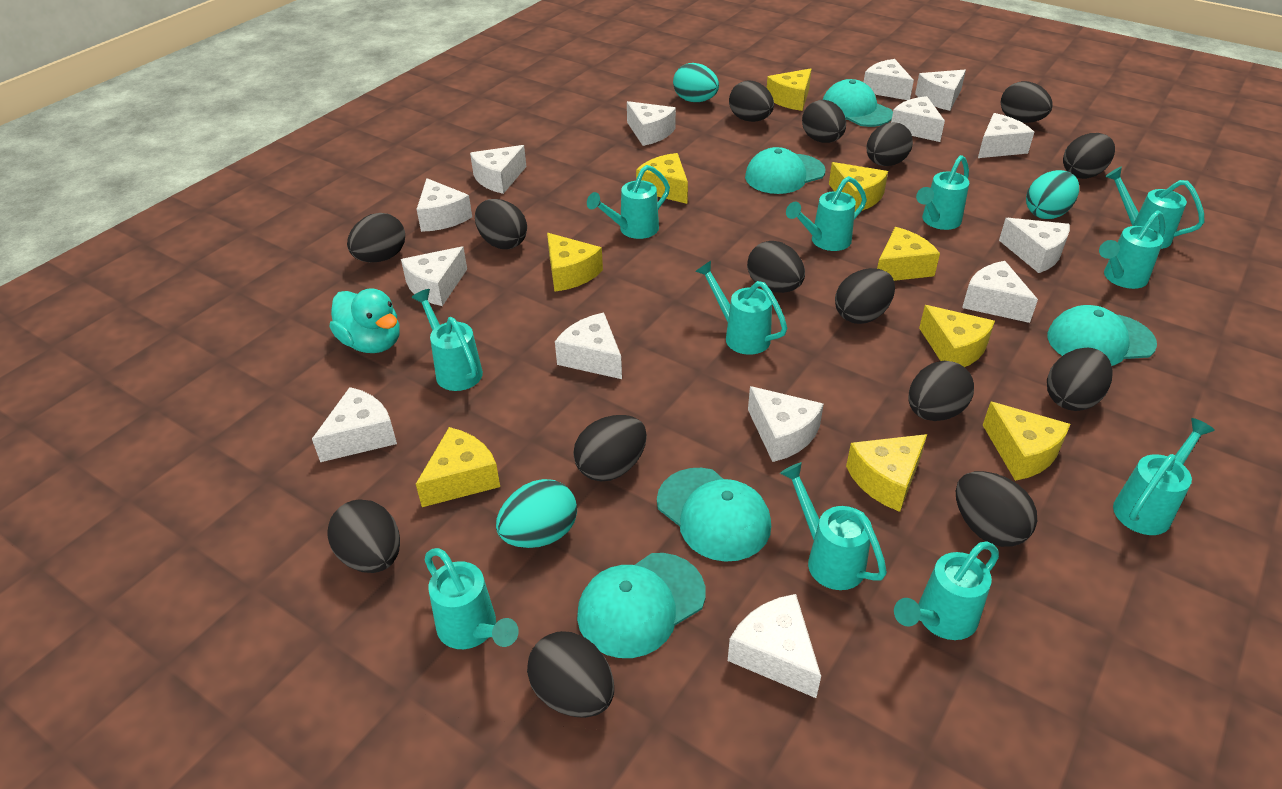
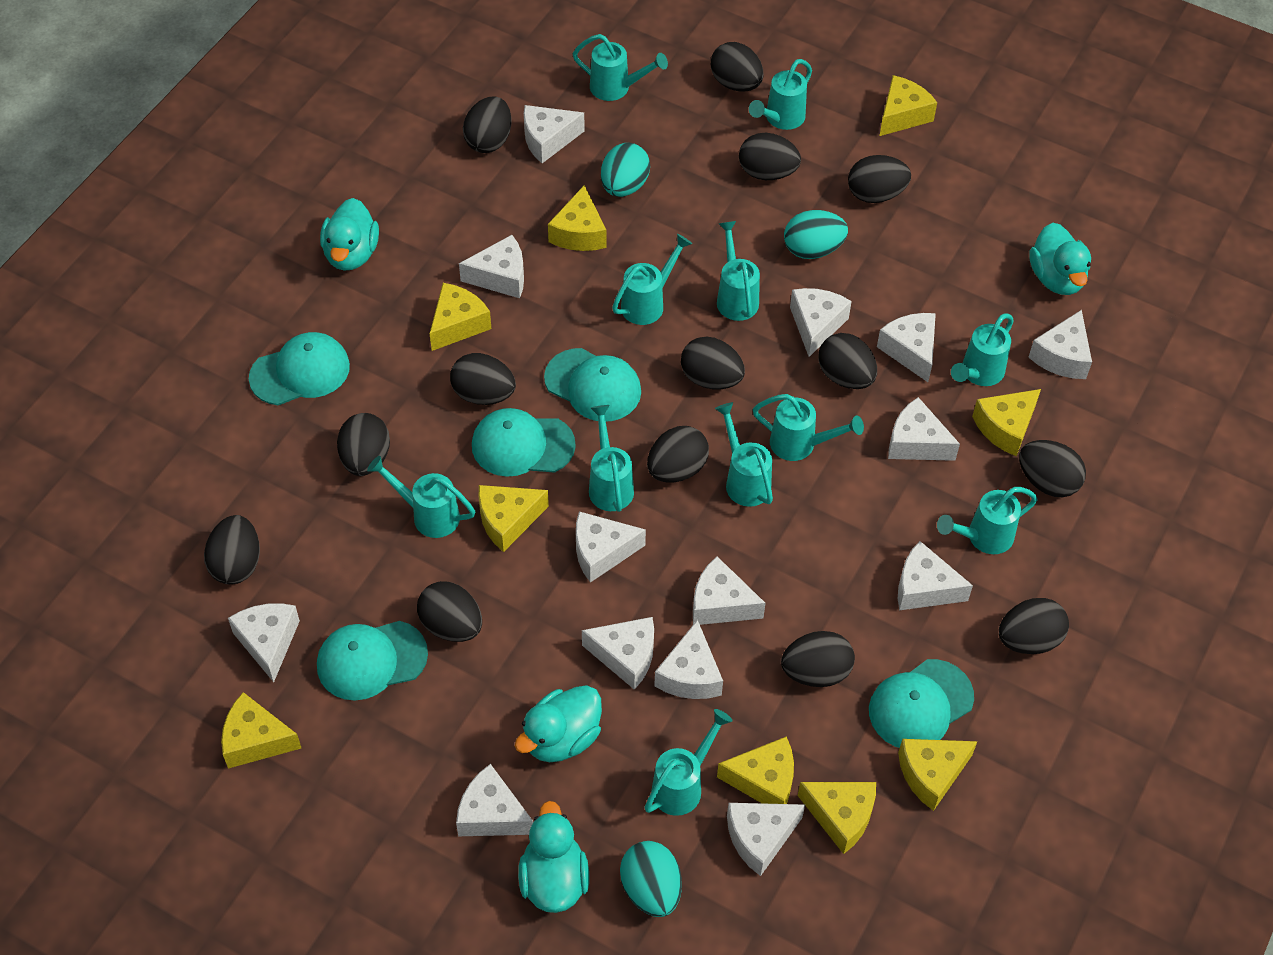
black egg: 15 -> 14
turquoise duck: 1 -> 4

